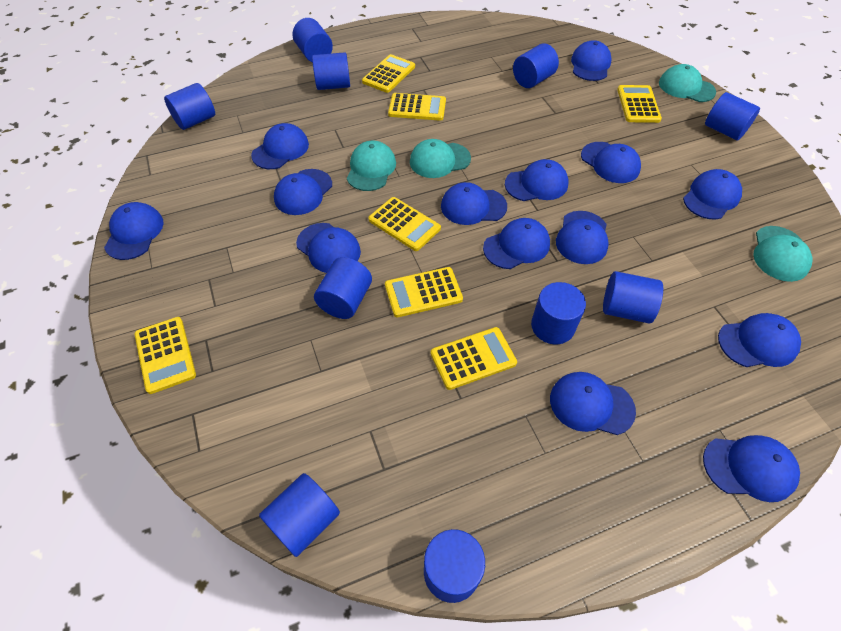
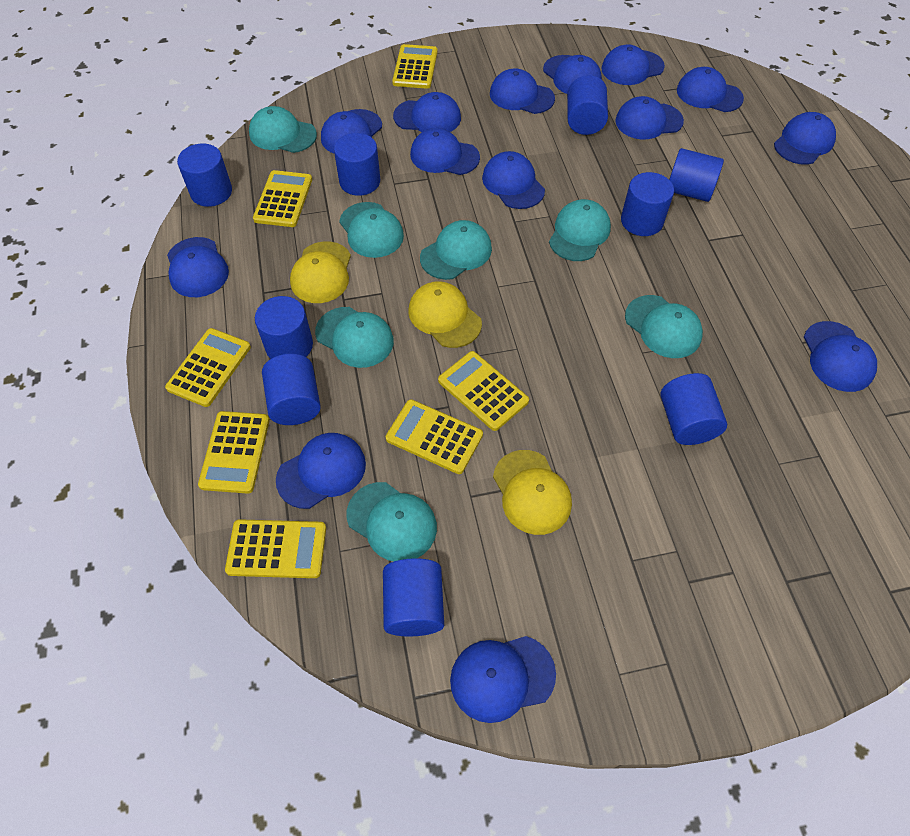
blue cylinder: 10 -> 9
turquoise cap: 4 -> 7
yellow cap: 0 -> 3

